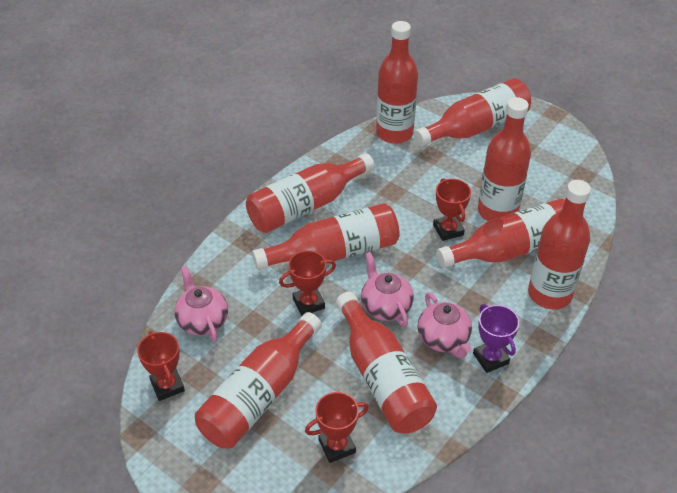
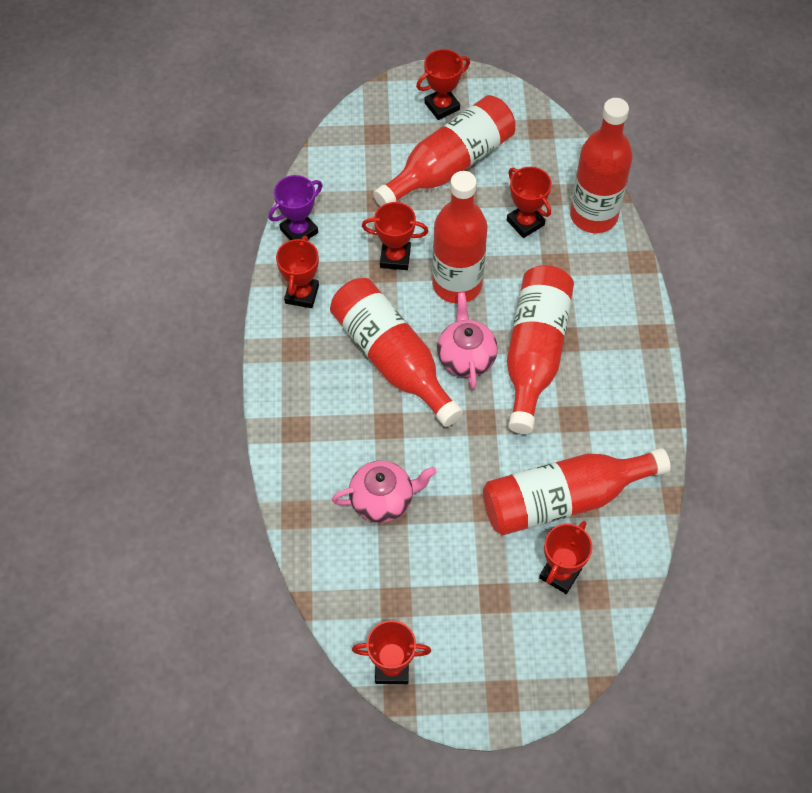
pink teapot: 3 -> 2
red bottle: 9 -> 6
red trophy: 4 -> 6

